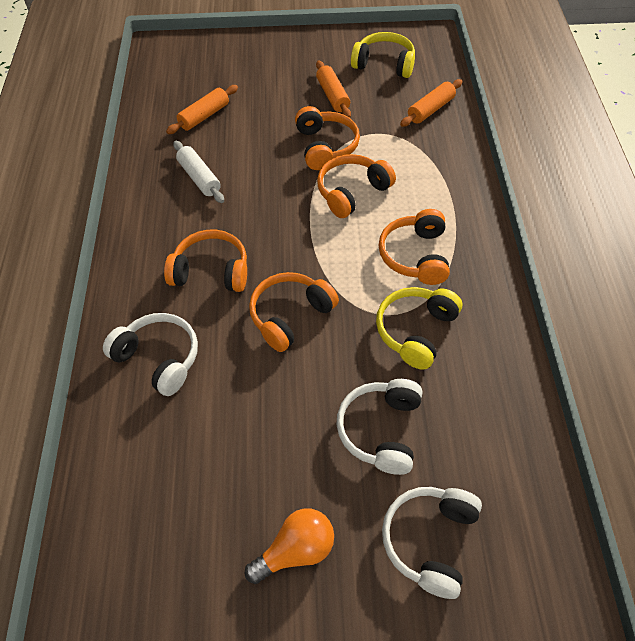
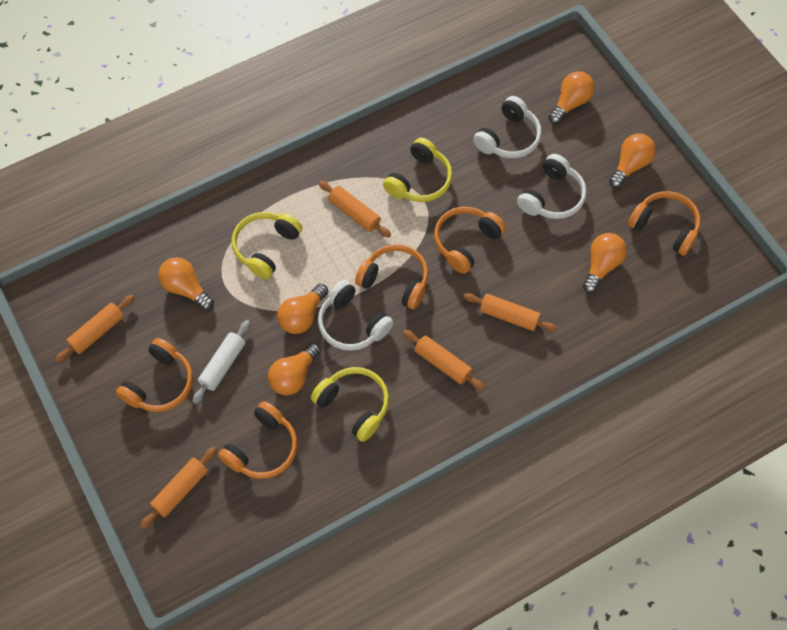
orange light bulb: 1 -> 6
orange rolling pin: 3 -> 5
yellow headphones: 2 -> 3

